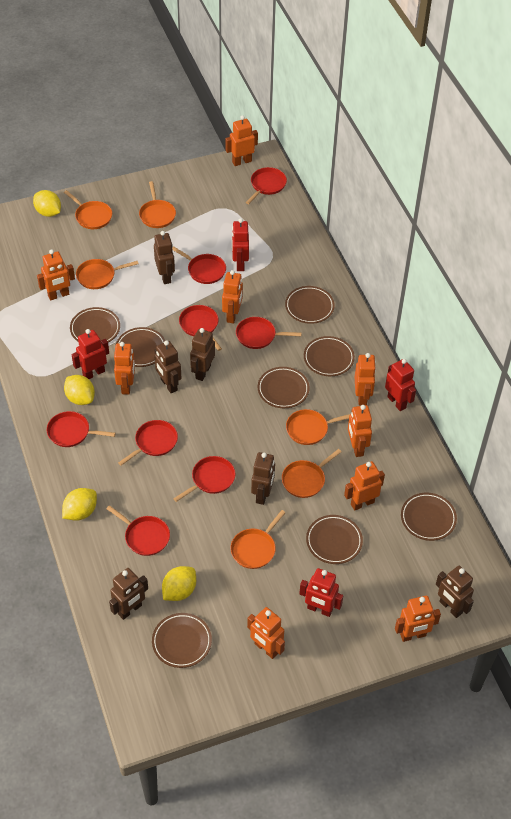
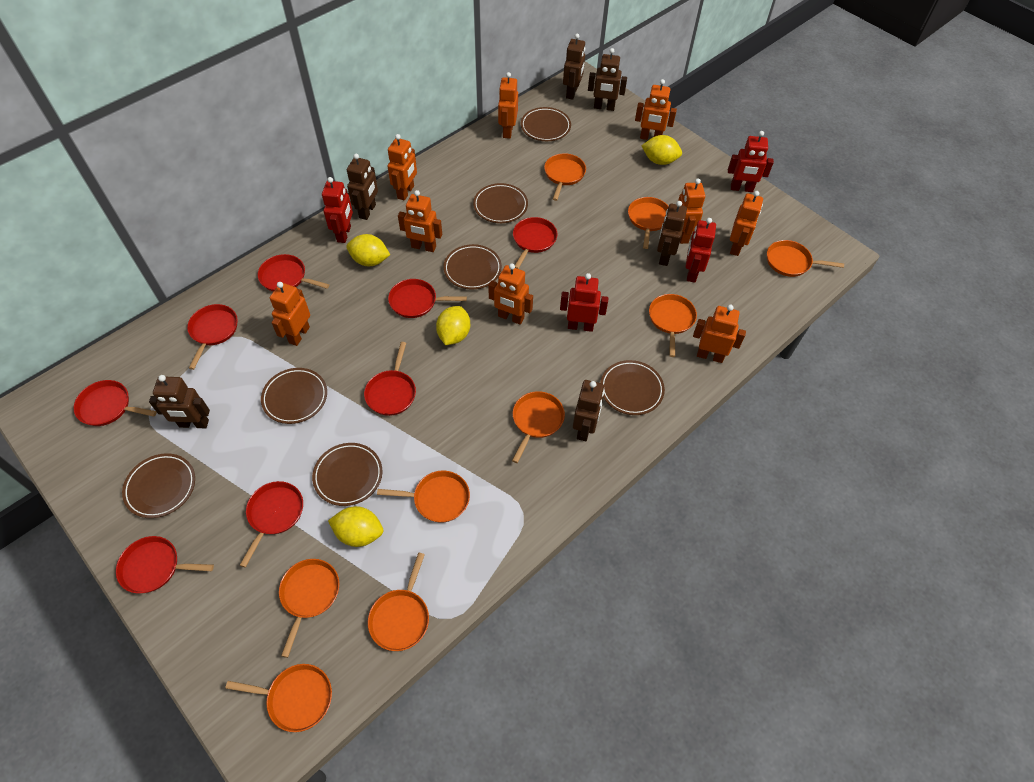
brown plate: 8 -> 7
orange pan: 6 -> 9

